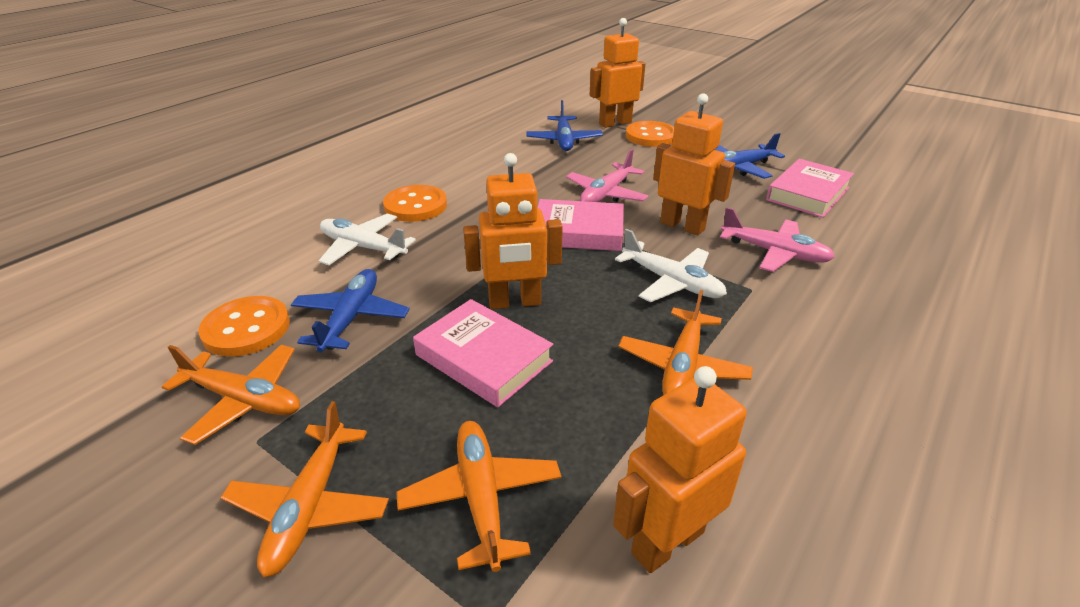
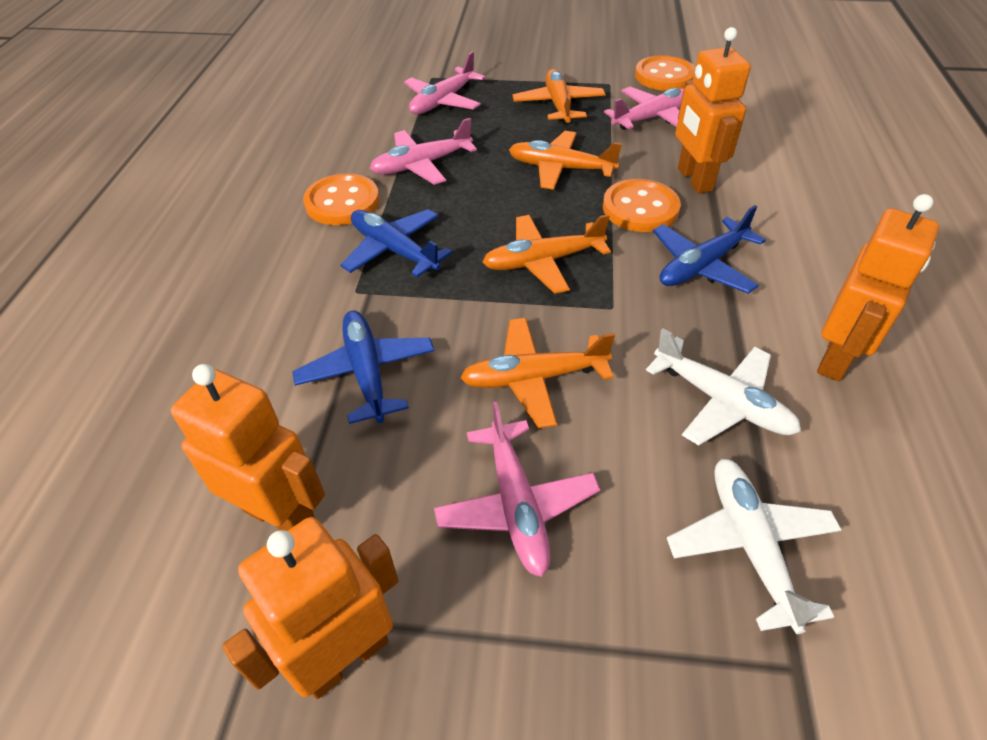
pink book: 3 -> 0
pink plane: 2 -> 4

